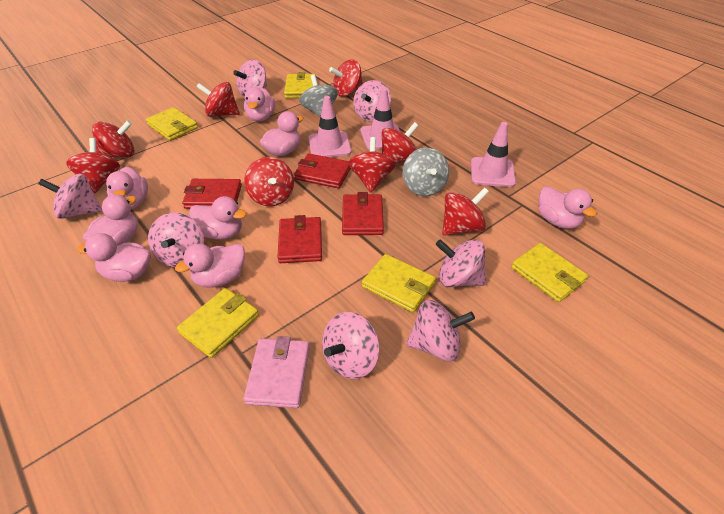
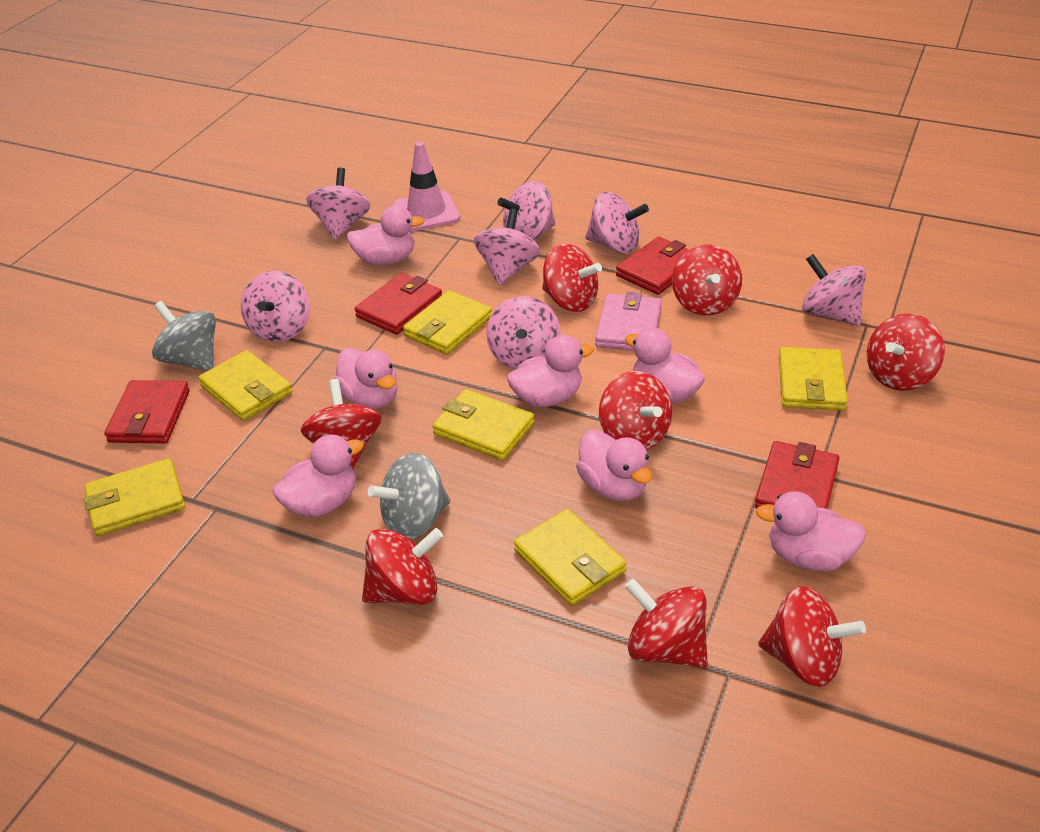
pink duck: 8 -> 7
pink traffic cone: 3 -> 1
yellow wallet: 5 -> 6

